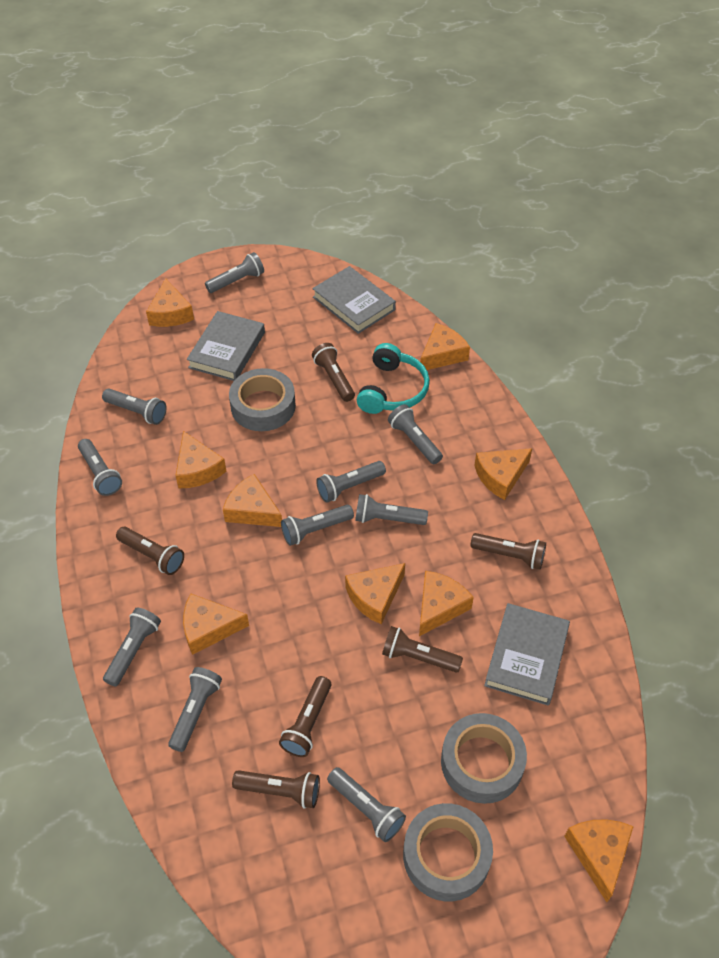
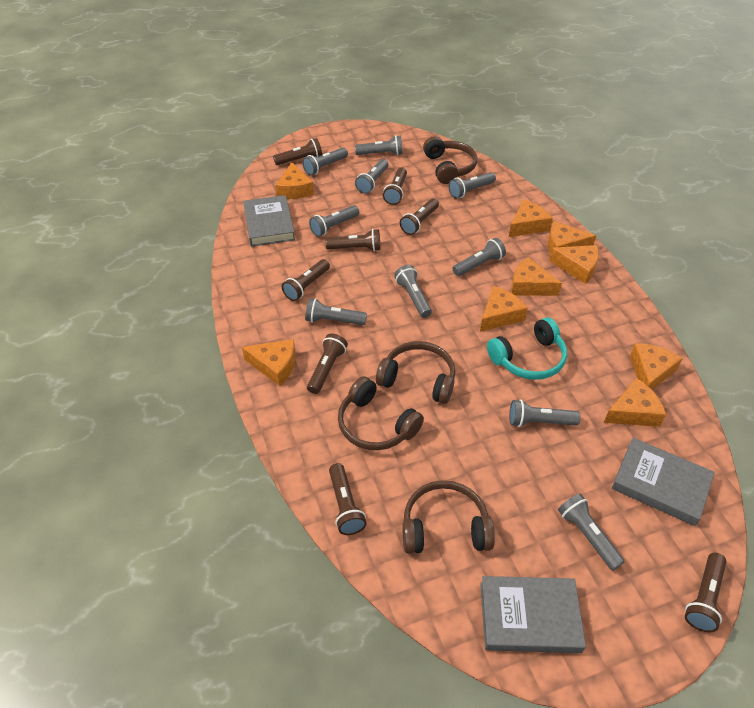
brown flashlight: 6 -> 8
brown headphones: 0 -> 4
grey tape: 3 -> 0

